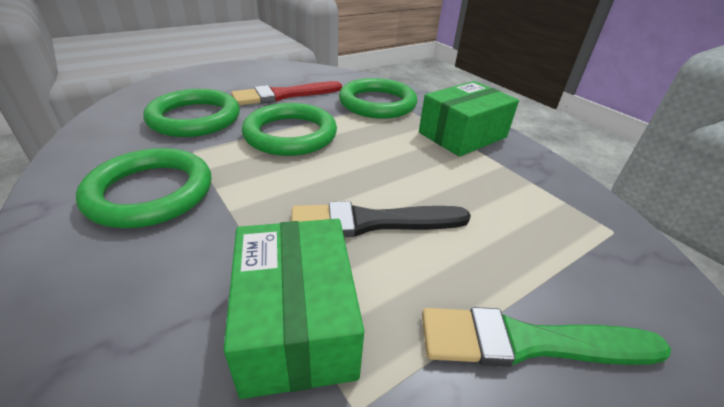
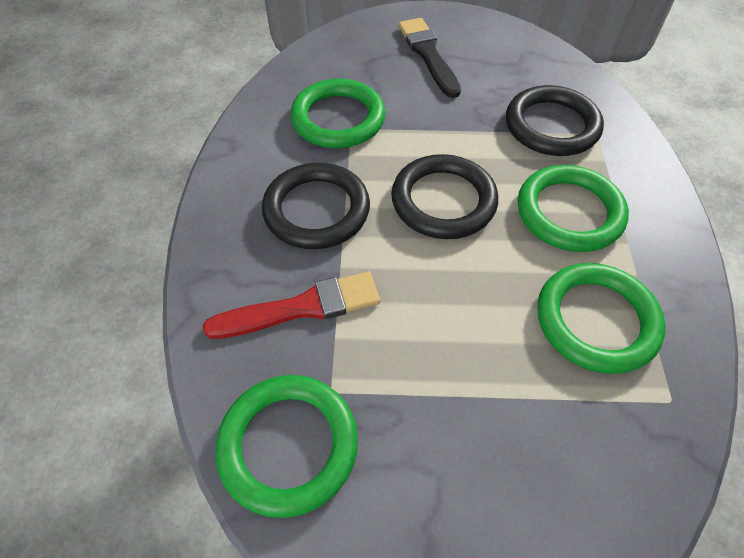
black ring: 0 -> 3
green box: 2 -> 0
green brush: 1 -> 0

